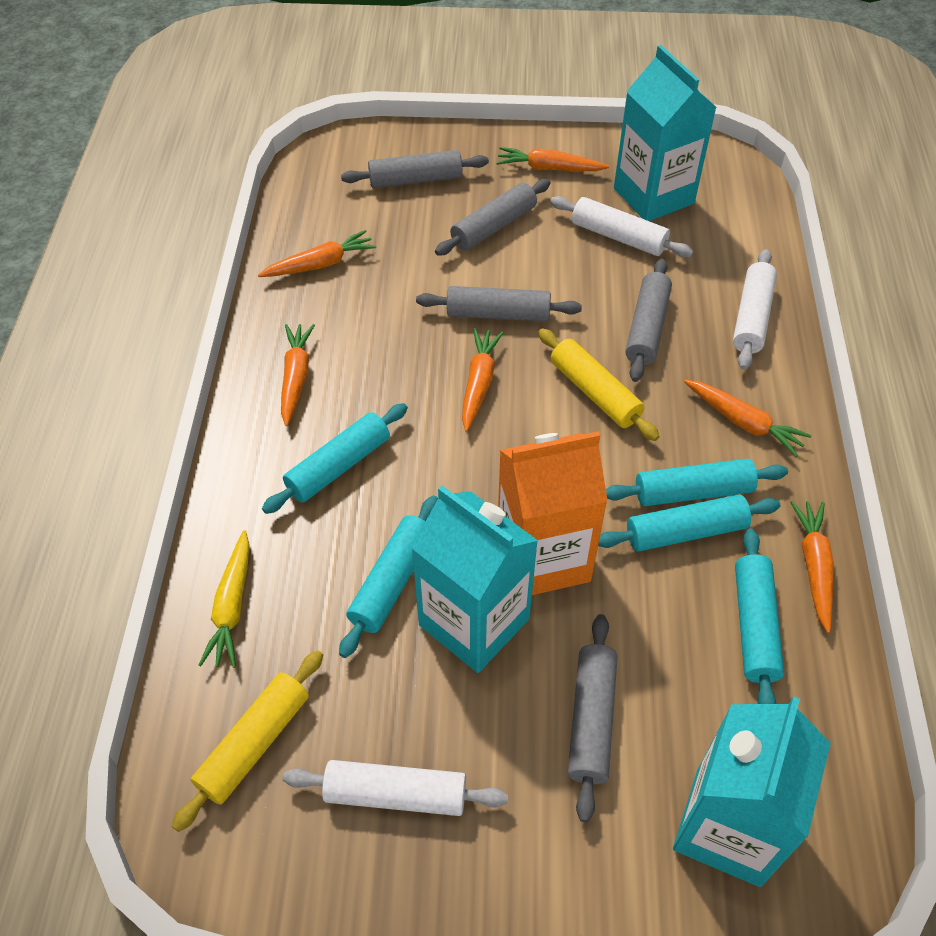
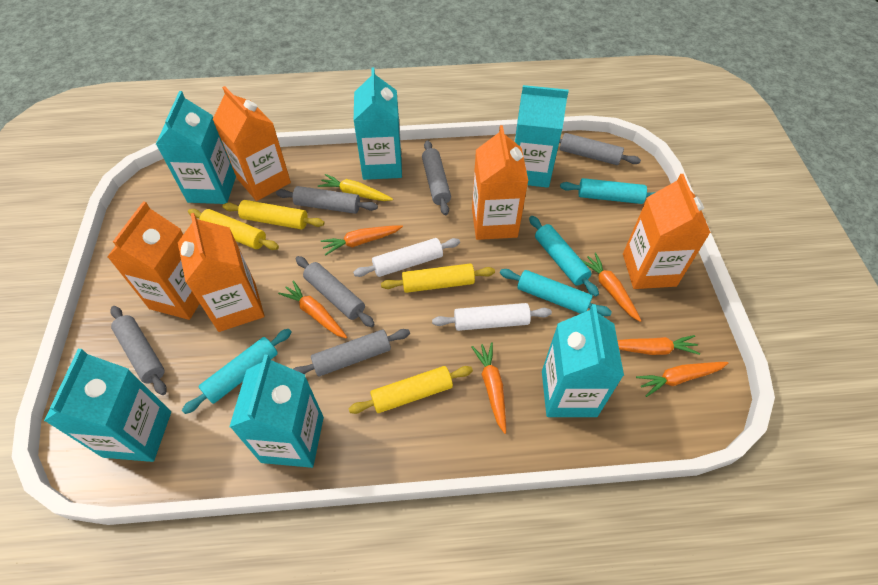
grey rolling pin: 5 -> 6
orange carton: 1 -> 5
turquoise carton: 3 -> 6
turquoise rolling pin: 5 -> 4
white rolling pin: 3 -> 2
yellow rolling pin: 2 -> 4

